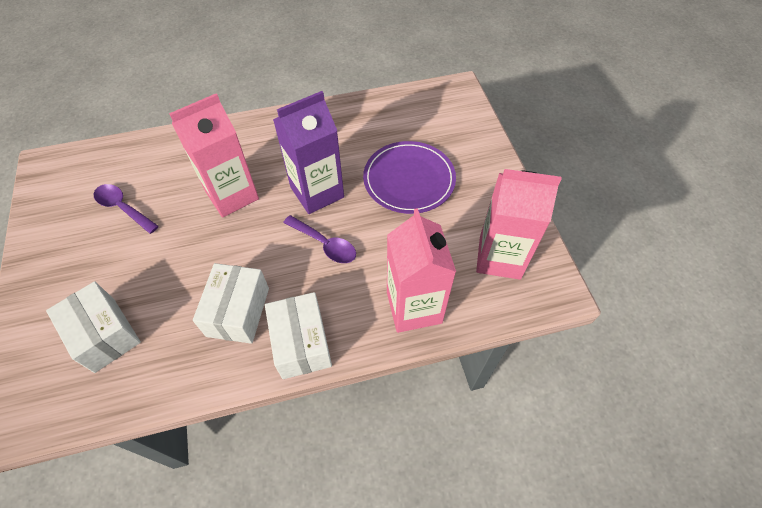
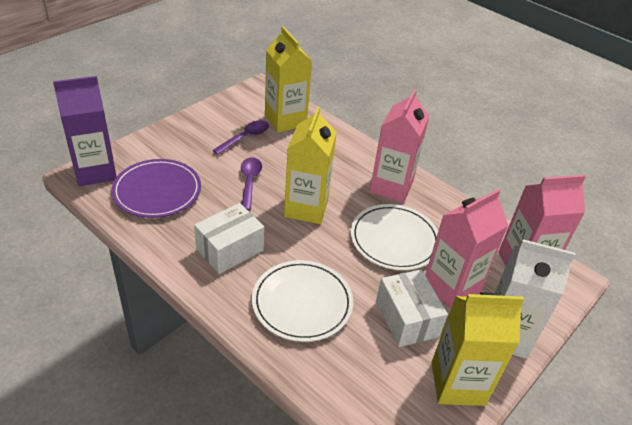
white box: 3 -> 2
white carton: 0 -> 1
white plate: 0 -> 2
yellow carton: 0 -> 3

